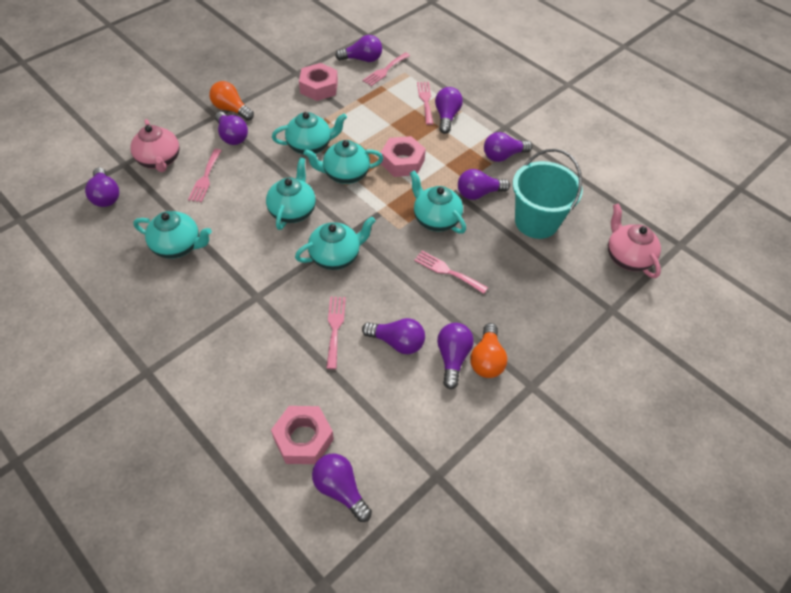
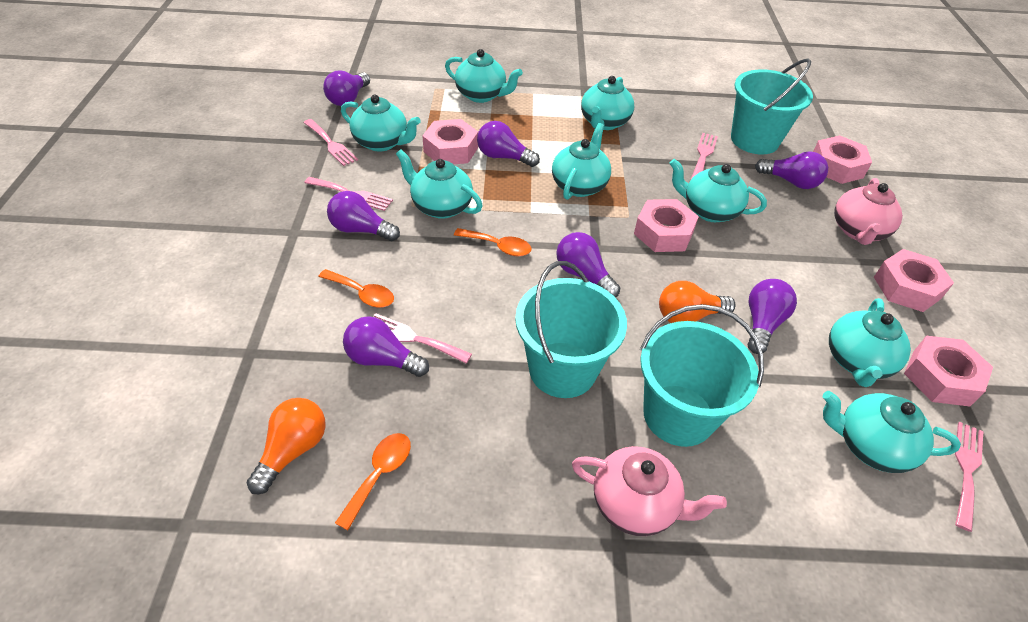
orange spoon: 0 -> 3
pink nut: 3 -> 5
purple light bulb: 9 -> 7
turquoise bucket: 1 -> 3
turquoise teapot: 6 -> 8

